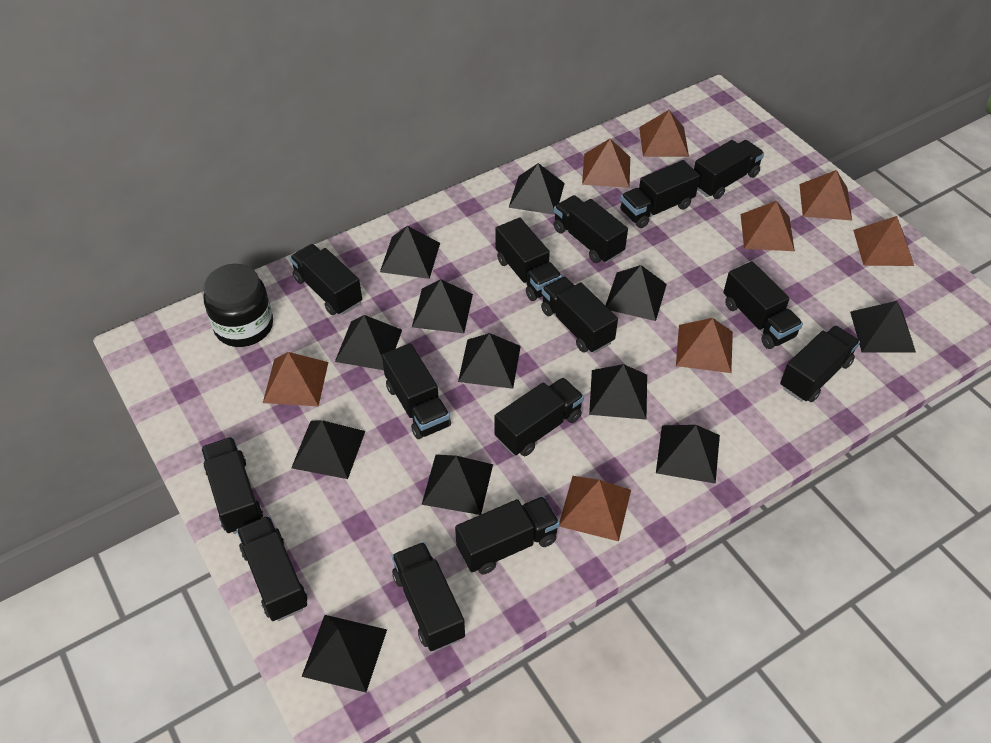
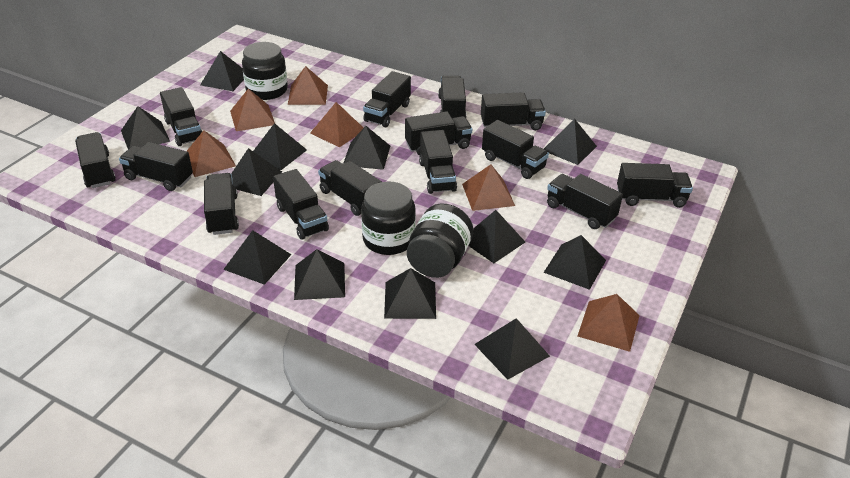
black jar: 1 -> 3
brown pyramid: 8 -> 6

